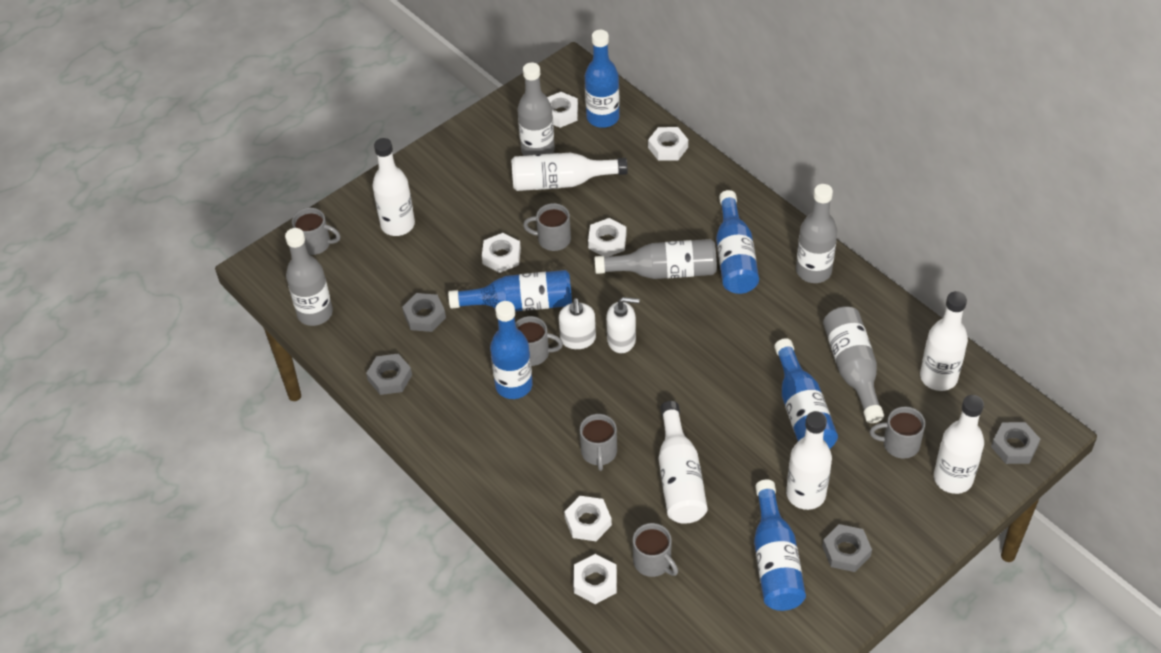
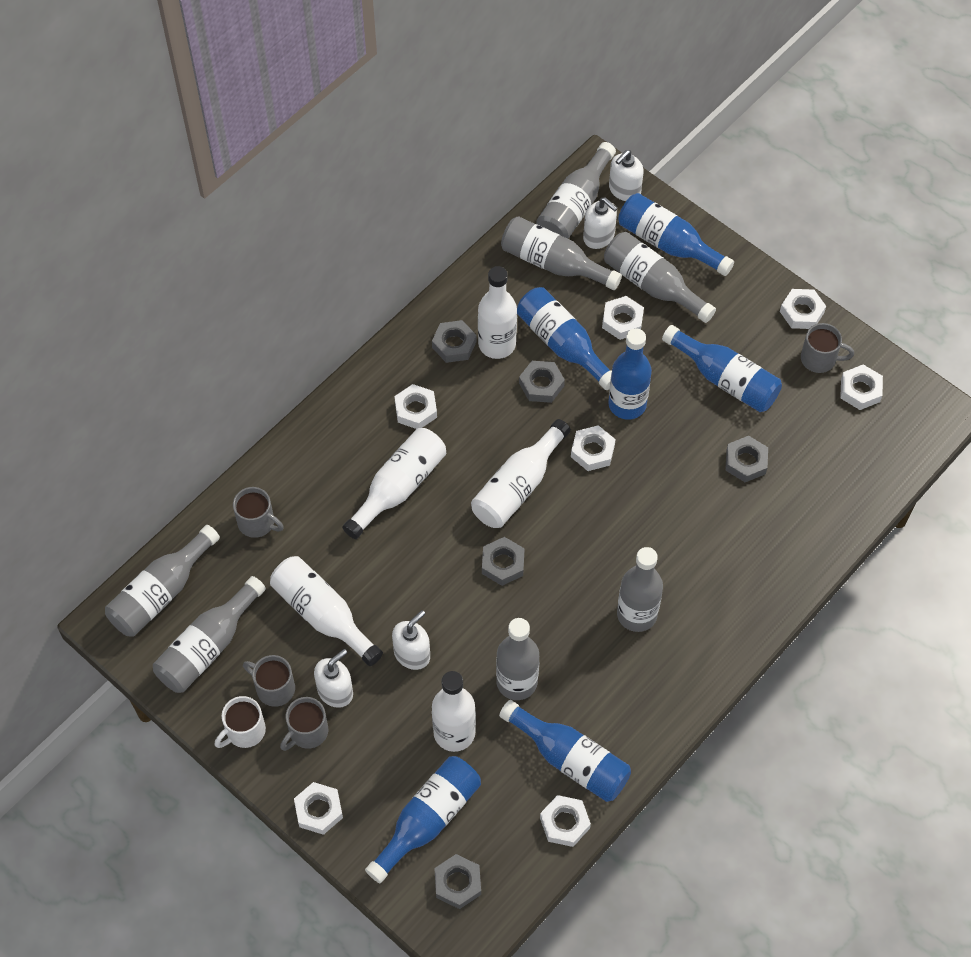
grey bottle: 5 -> 7
grey mug: 6 -> 4
grey nut: 4 -> 5
white bottle: 6 -> 5
white mug: 0 -> 1
white nut: 6 -> 7
white soap dispenser: 2 -> 4

